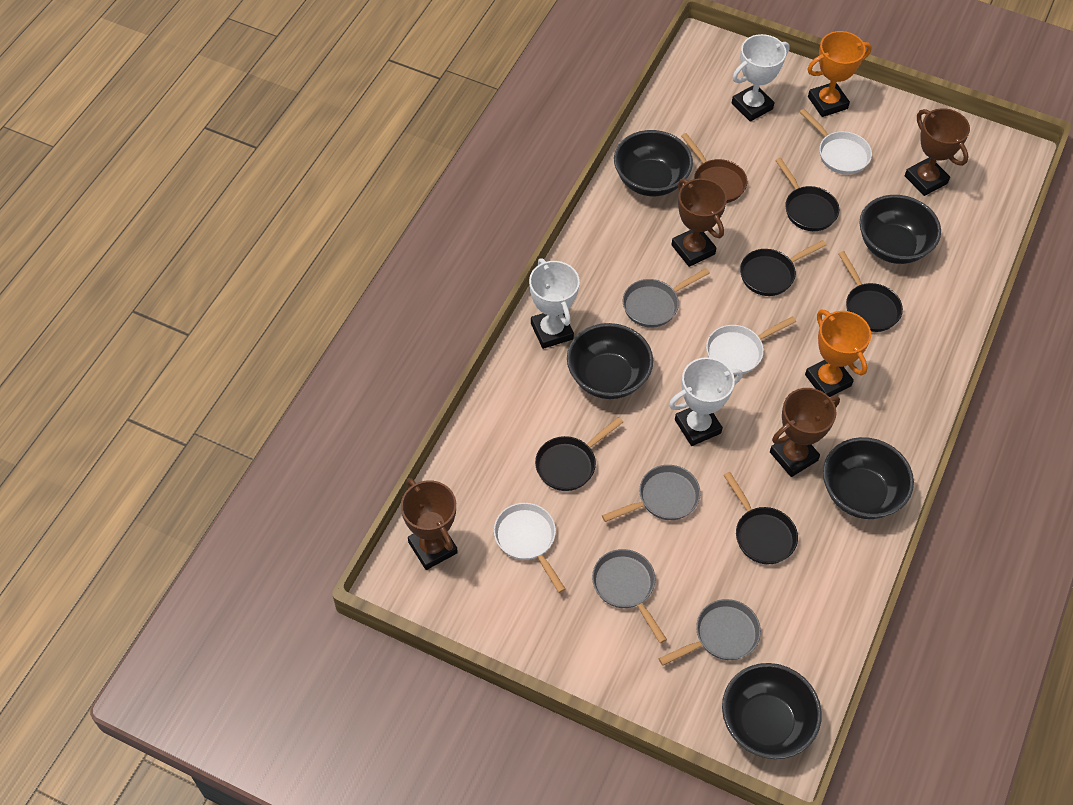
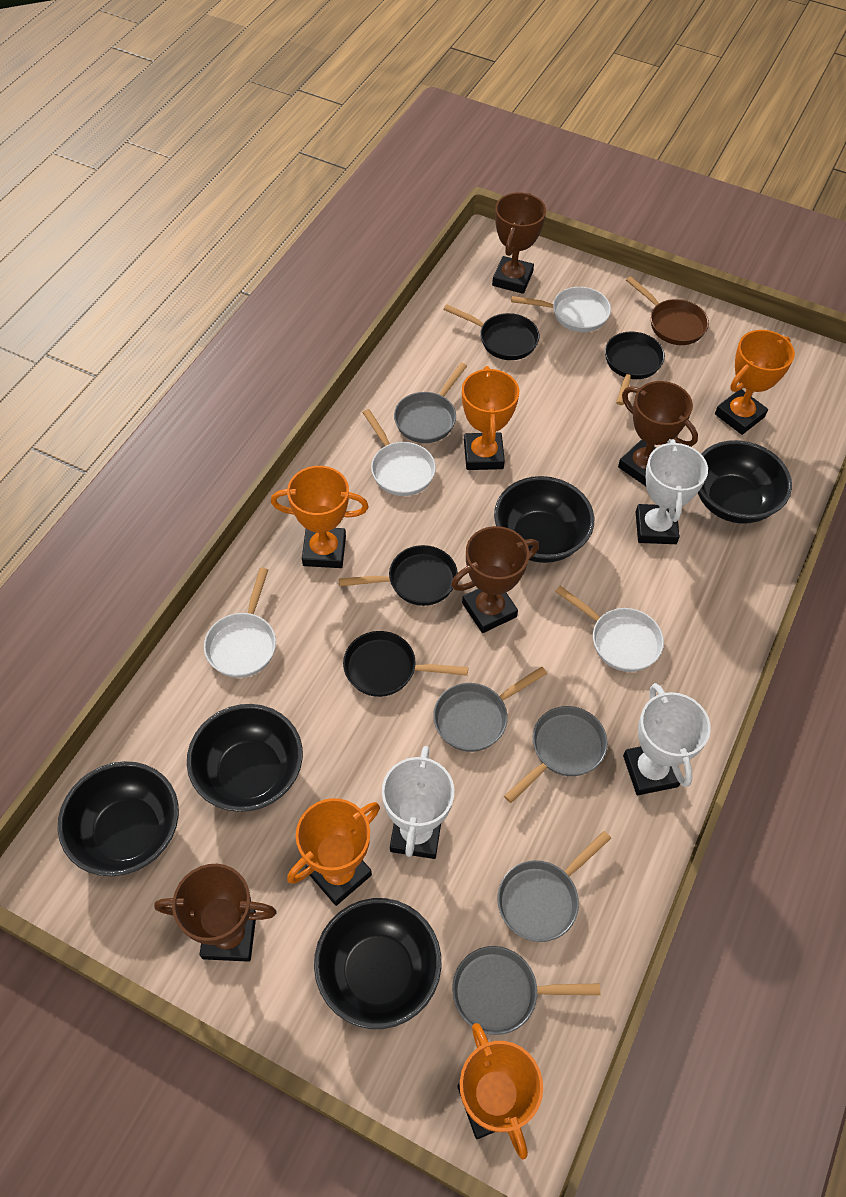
black pan: 5 -> 4
grey pan: 4 -> 5
orange trophy: 2 -> 5
white pan: 3 -> 4

